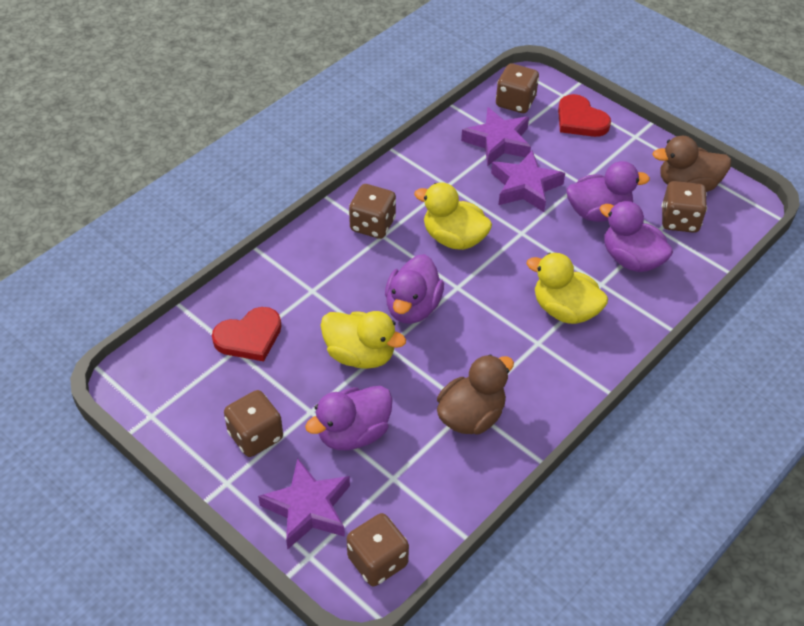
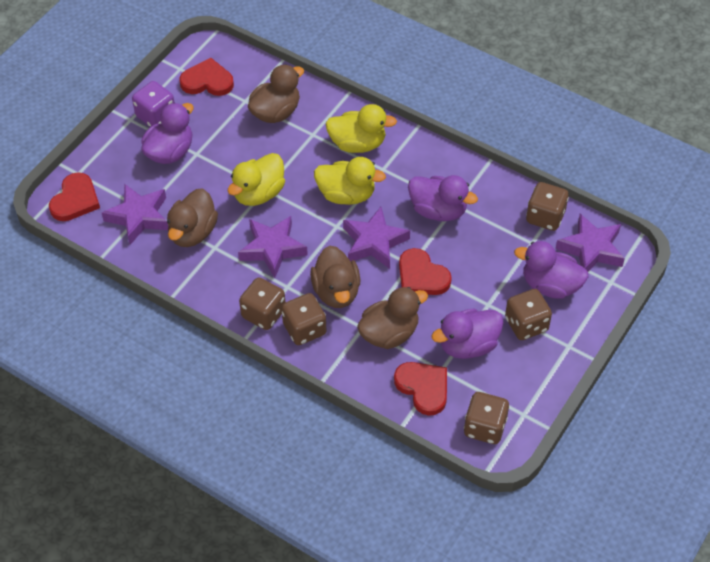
brown duck: 2 -> 4
purple dice: 0 -> 1
purple star: 3 -> 4
red heart: 2 -> 4

